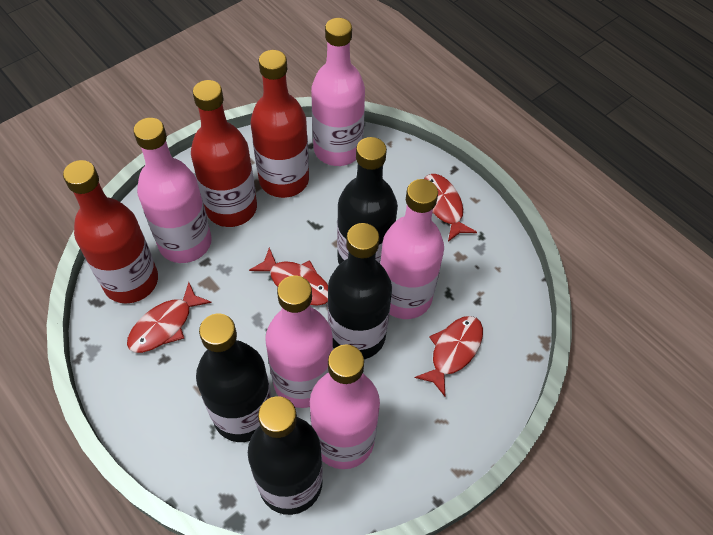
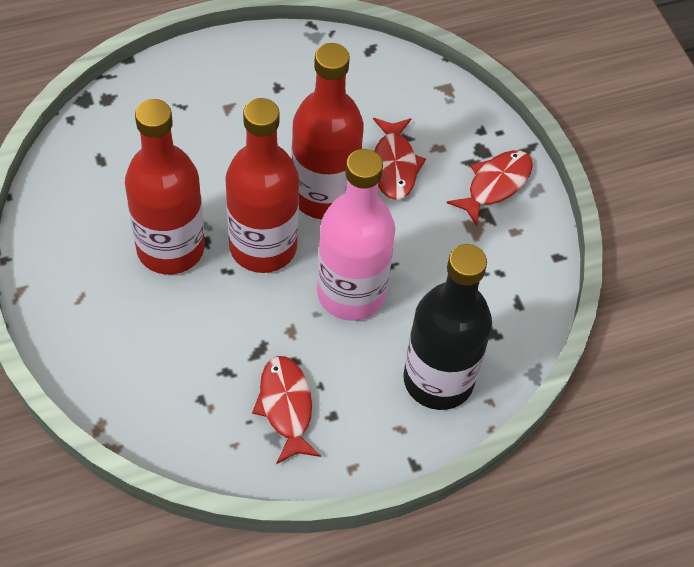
black bottle: 4 -> 1
pink bottle: 5 -> 1
red fish: 4 -> 3

